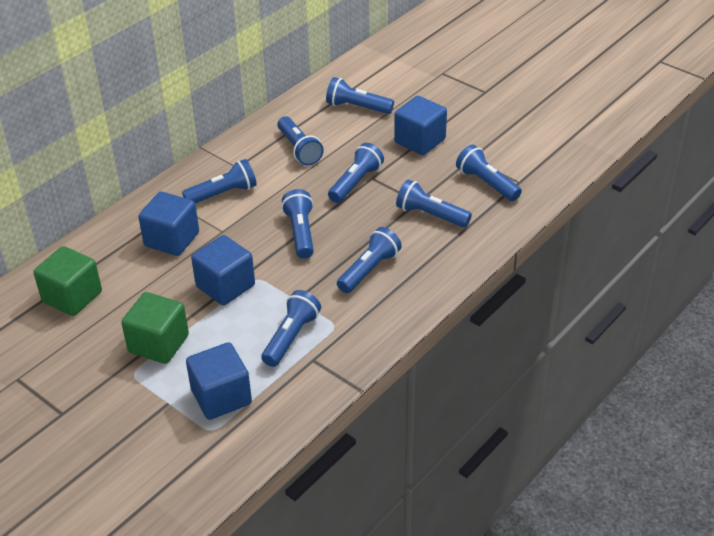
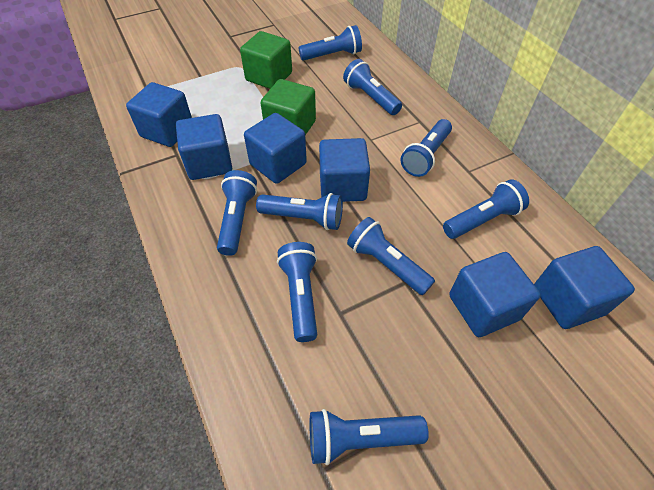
blue cube: 4 -> 6

